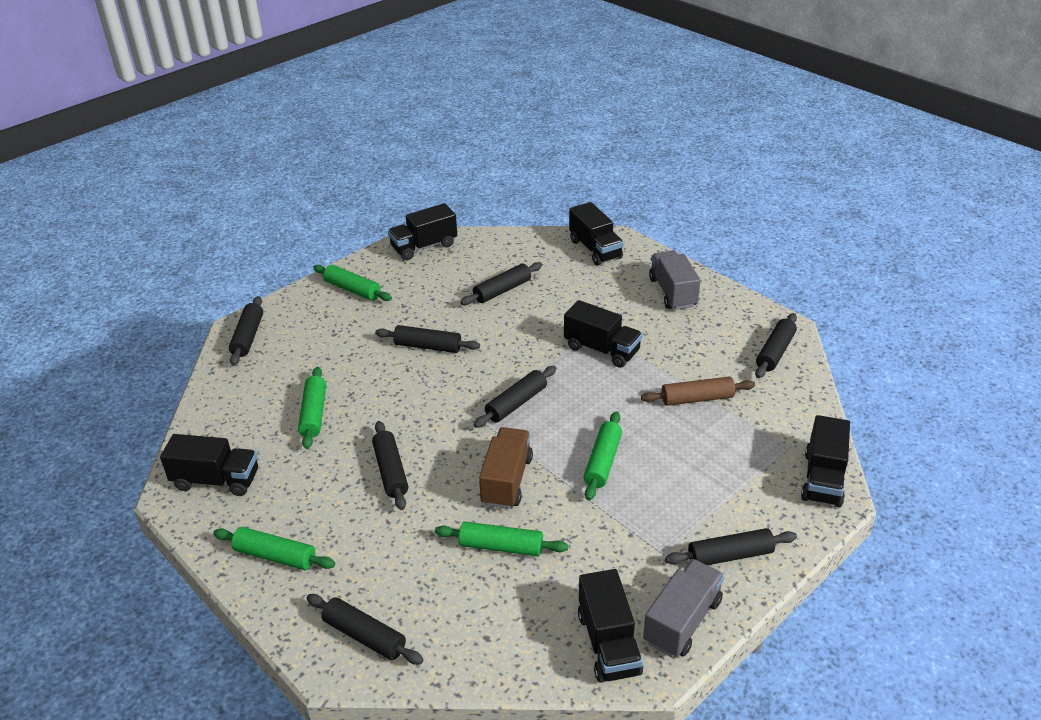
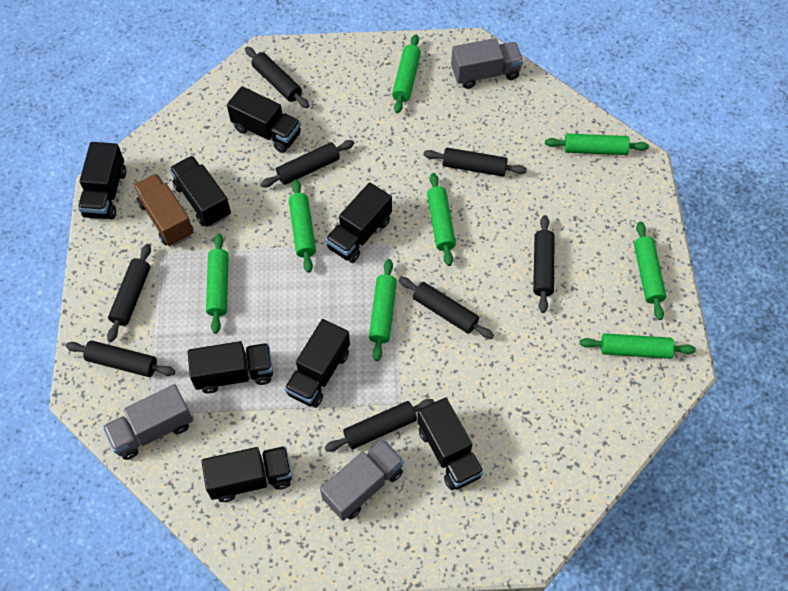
black truck: 6 -> 8
brown rolling pin: 1 -> 0
green rolling pin: 5 -> 8
grey truck: 2 -> 3

